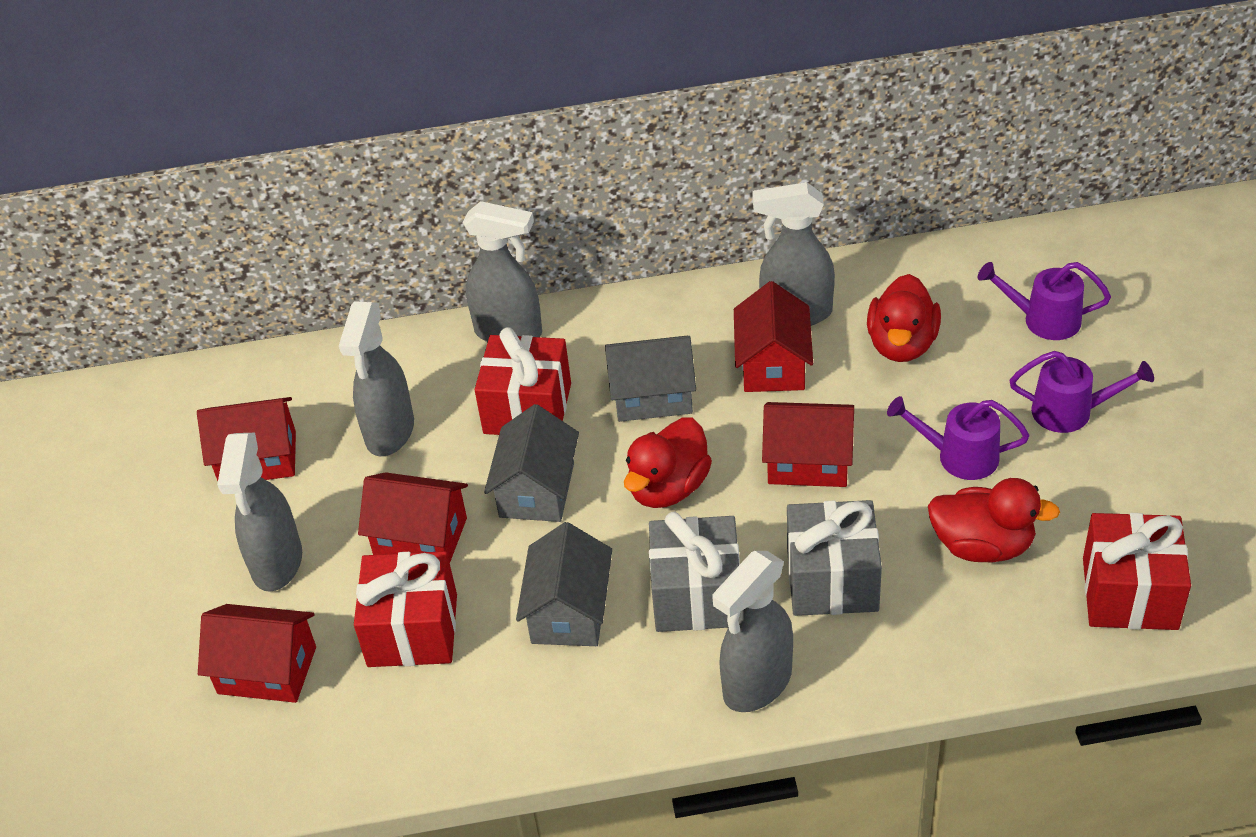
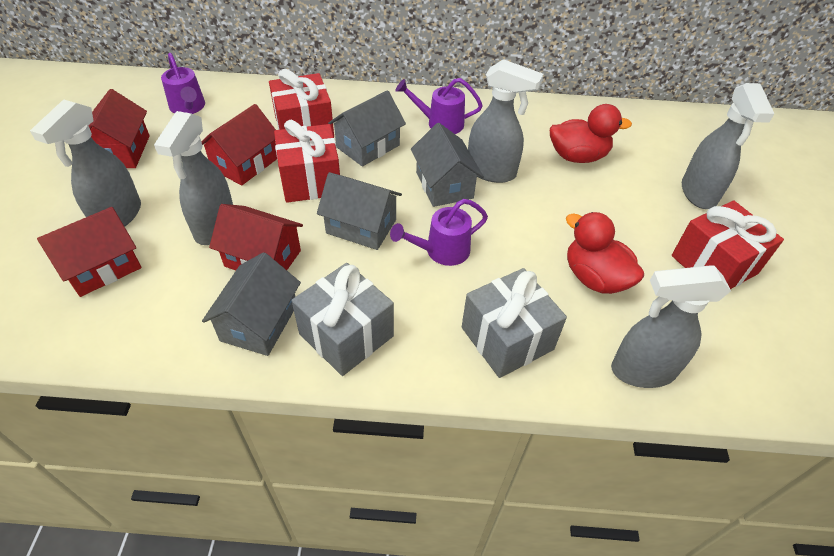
grey house: 3 -> 4
red duck: 3 -> 2
red house: 5 -> 4

